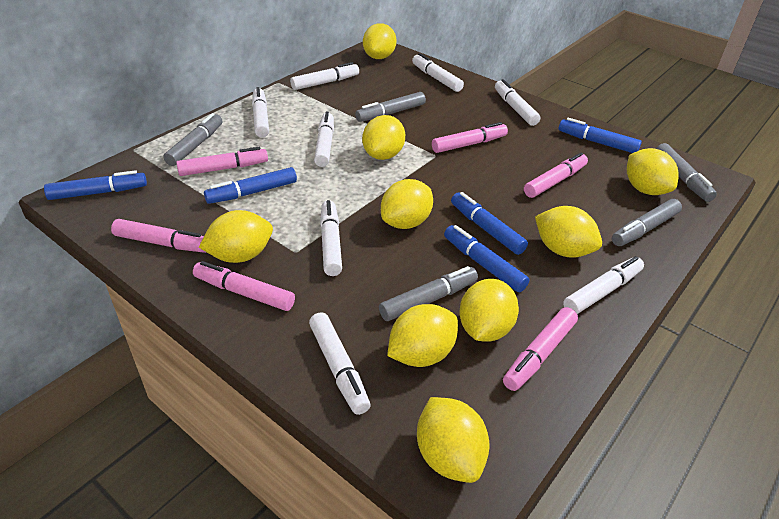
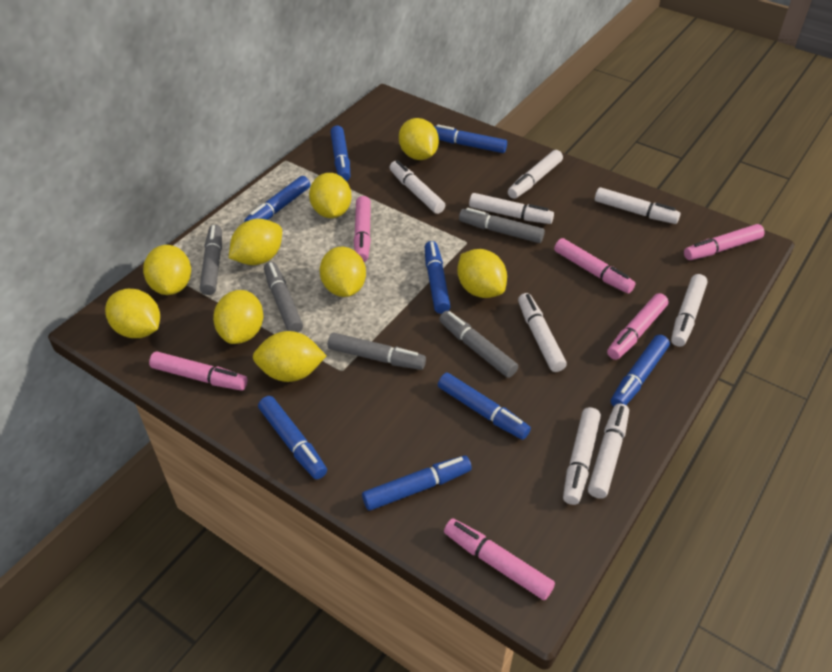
blue marker: 5 -> 8

